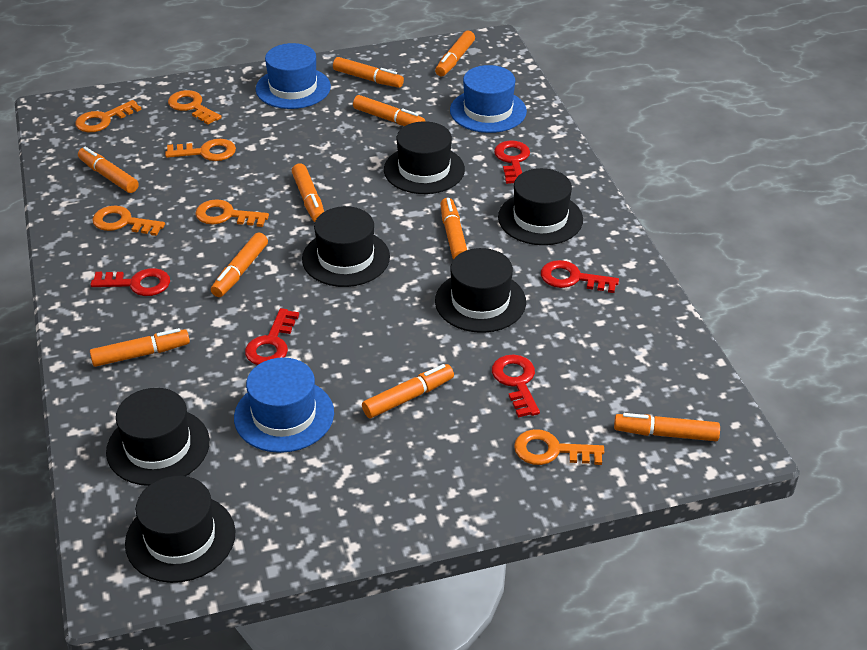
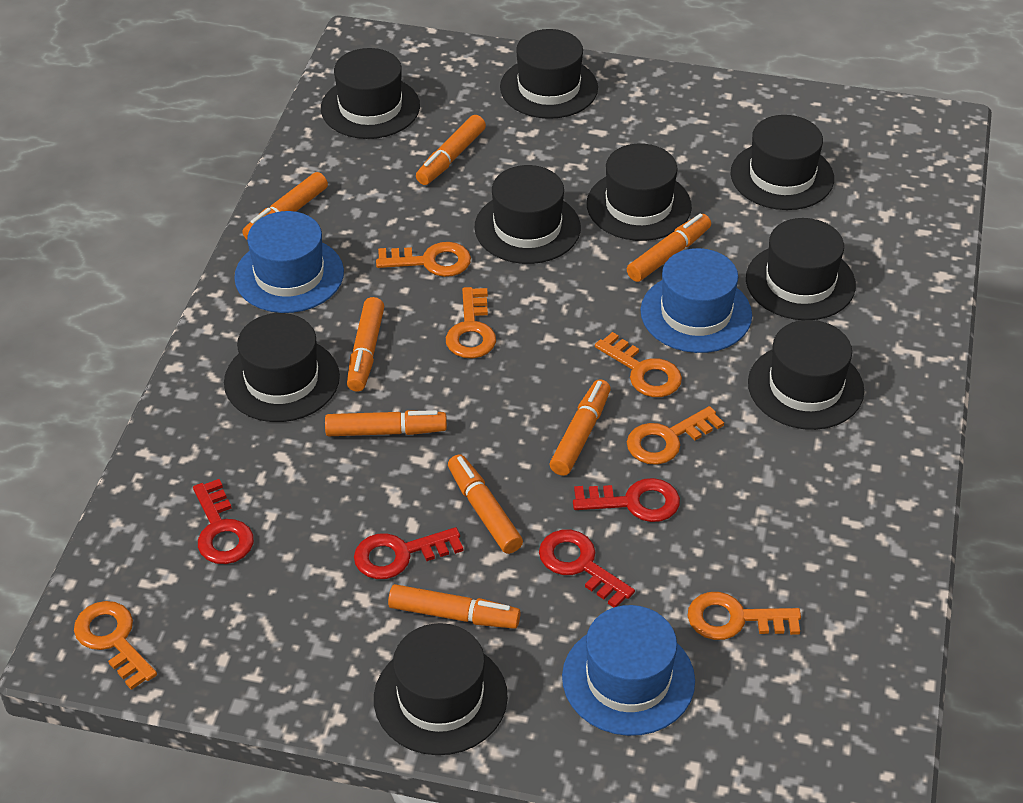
black hat: 6 -> 9
orange marker: 10 -> 8
red key: 5 -> 4

